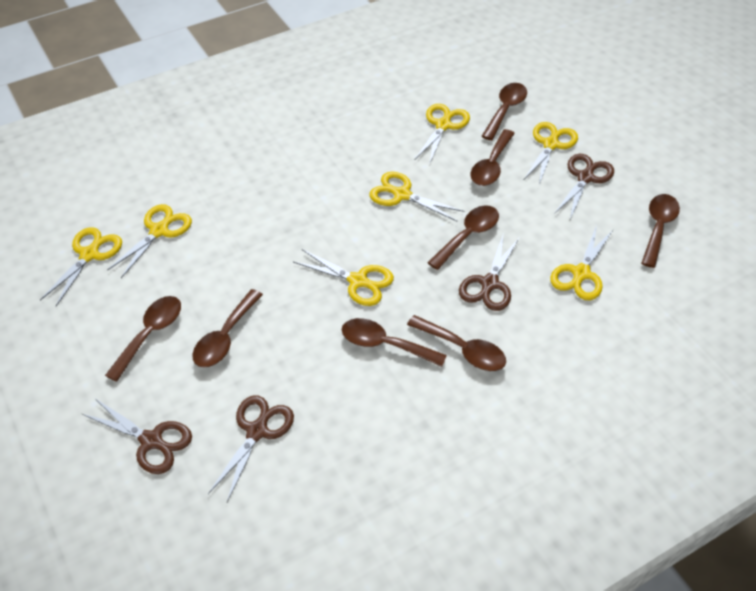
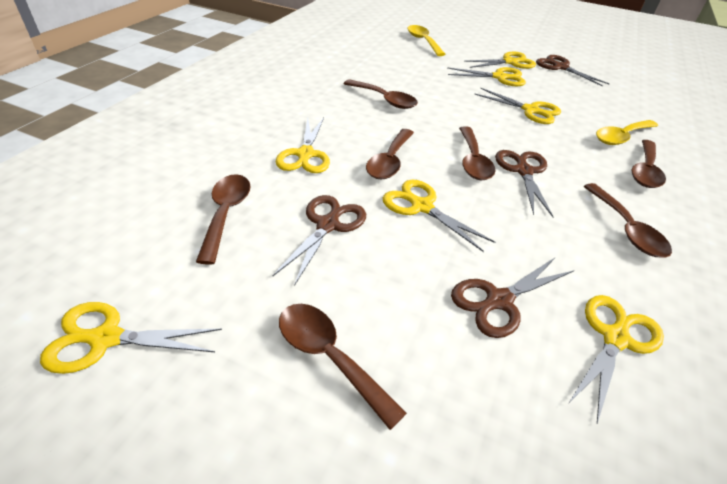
brown spoon: 8 -> 7
yellow spoon: 0 -> 2

